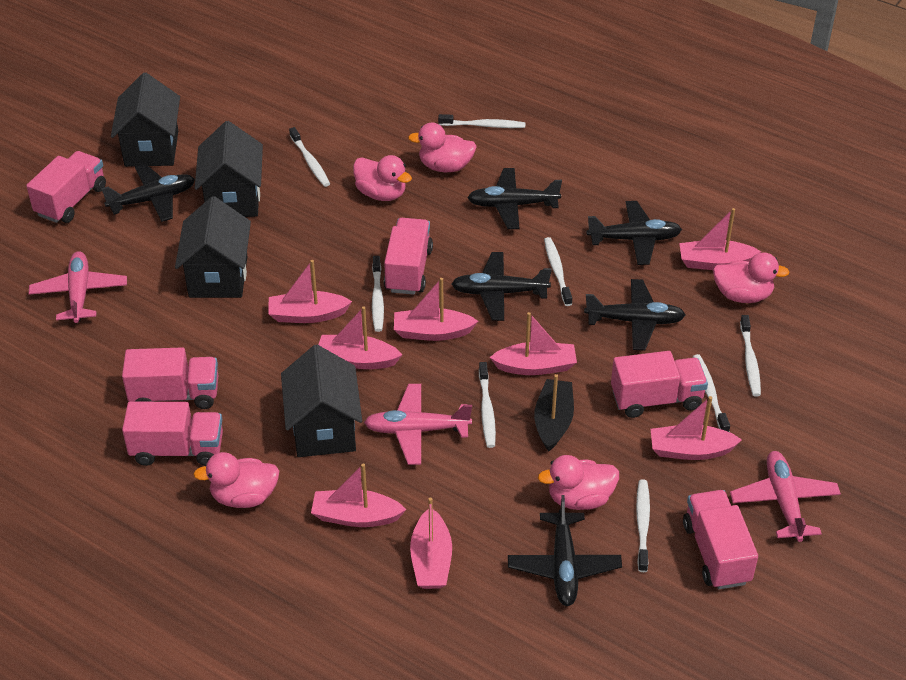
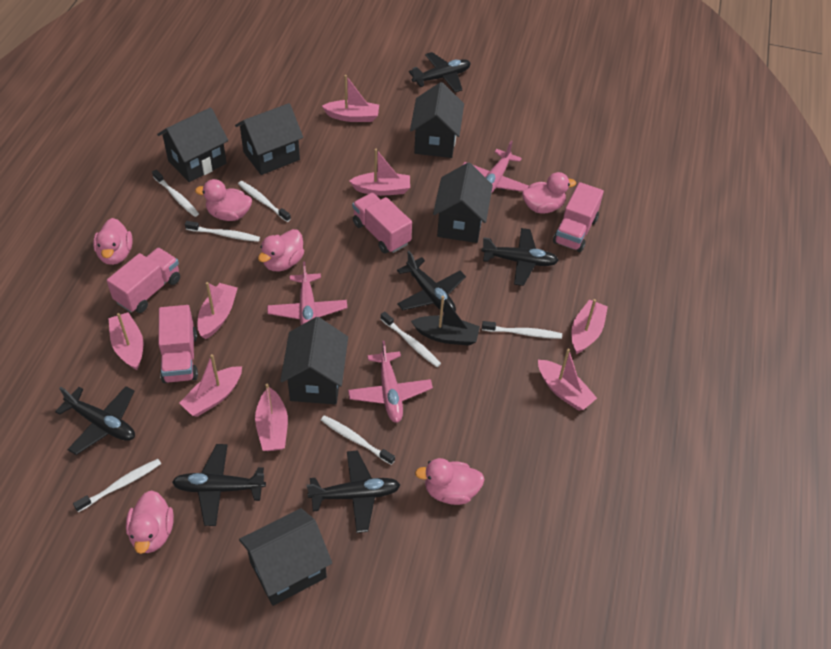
black house: 4 -> 6
pink duck: 5 -> 6
pink truck: 6 -> 4
white toothbrush: 8 -> 7

